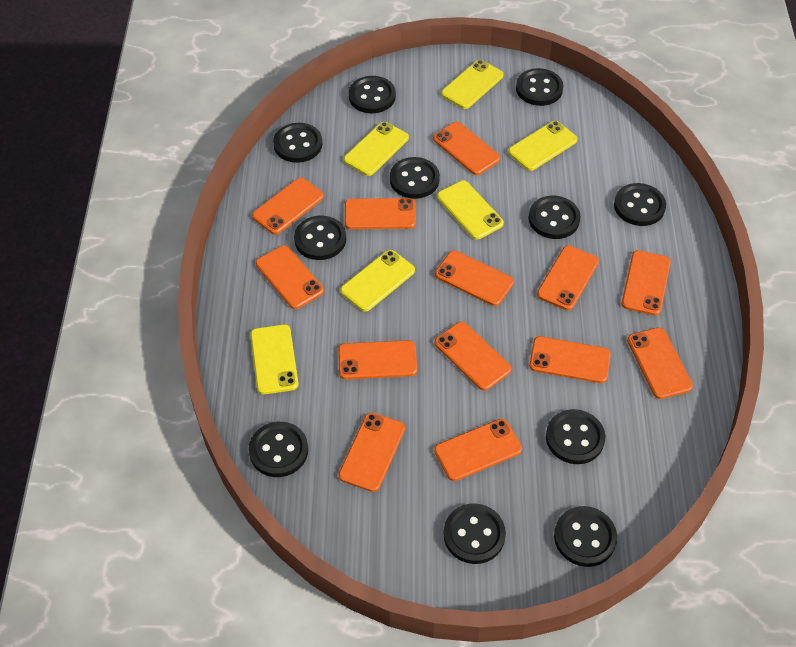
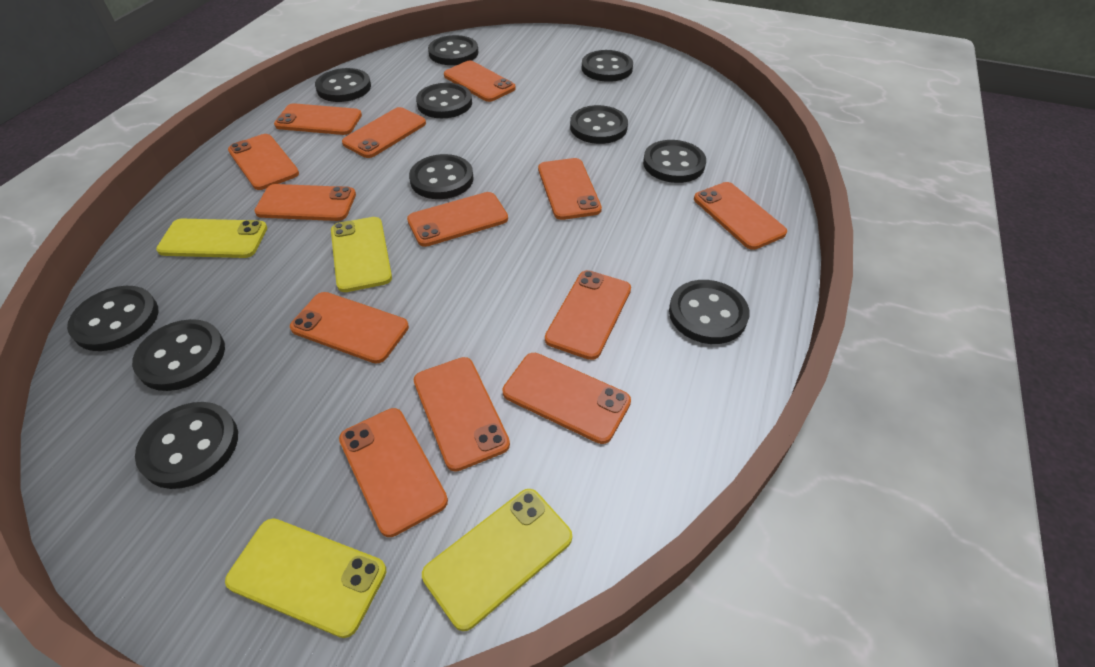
yellow phone: 6 -> 4

